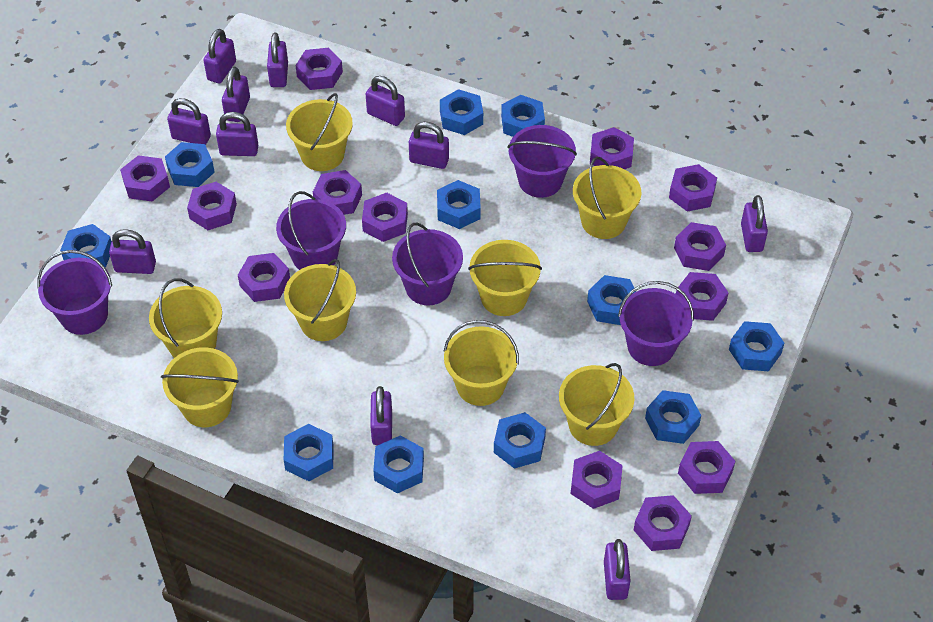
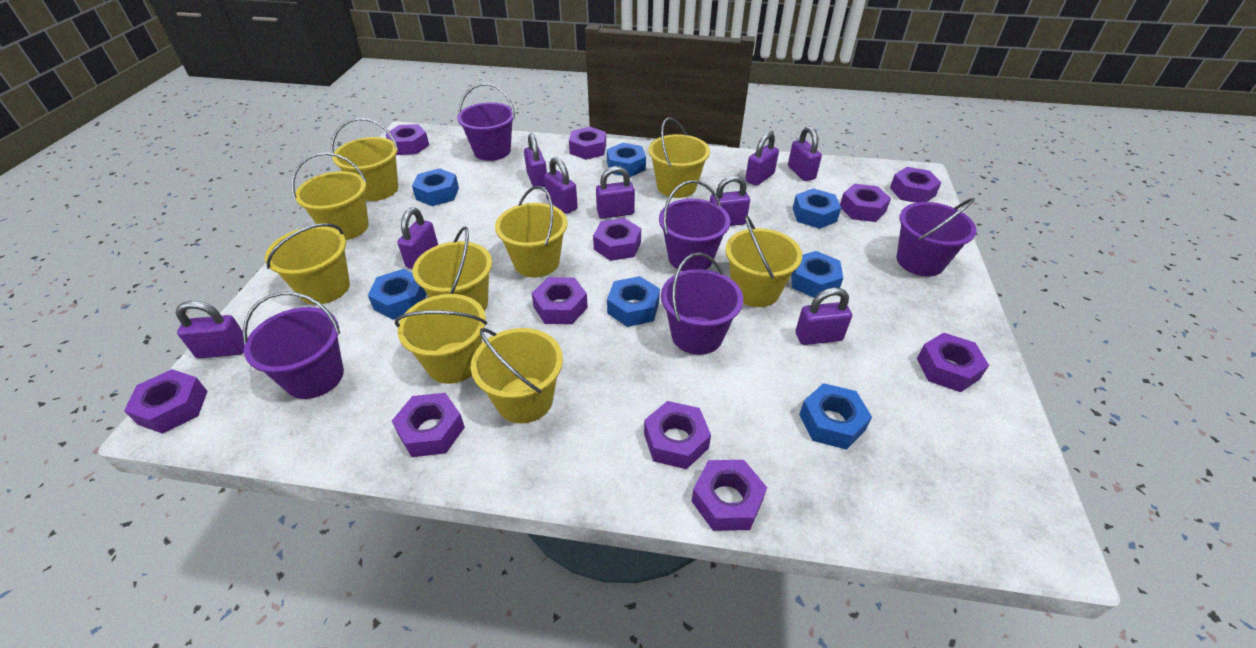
blue nut: 11 -> 7
purple nut: 13 -> 11
purple padlock: 11 -> 9
yellow bucket: 8 -> 9

